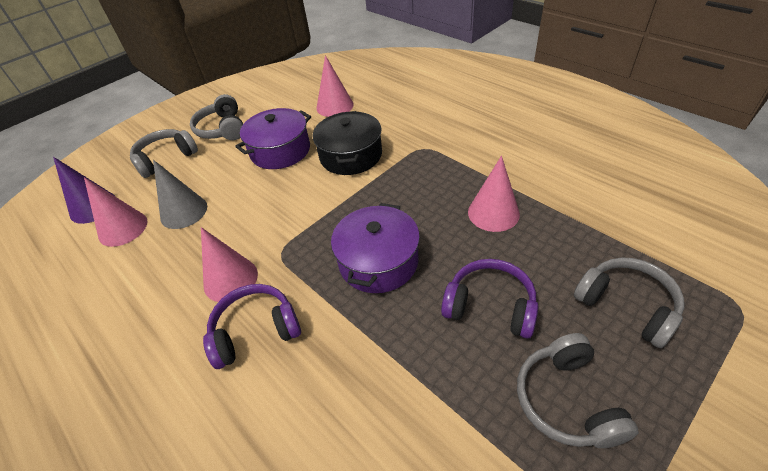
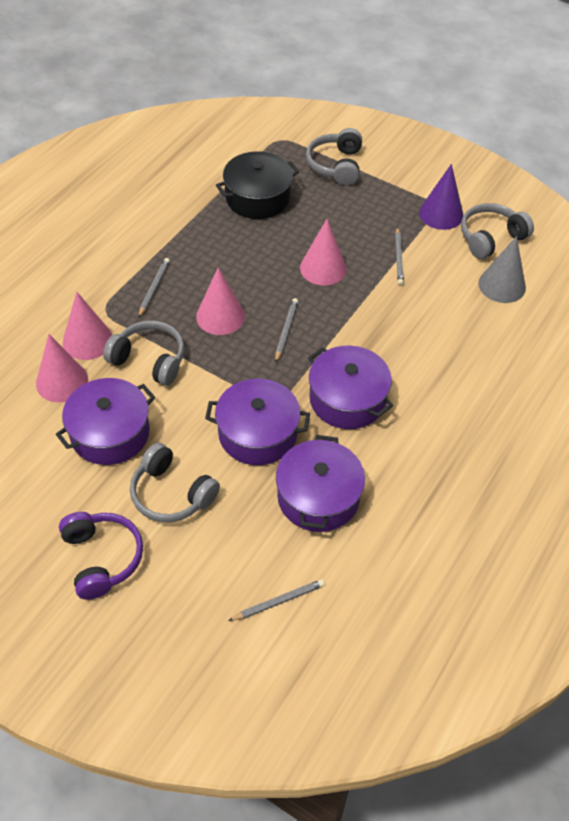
grey pencil: 0 -> 4
purple headphones: 2 -> 1
purple pot: 2 -> 4

